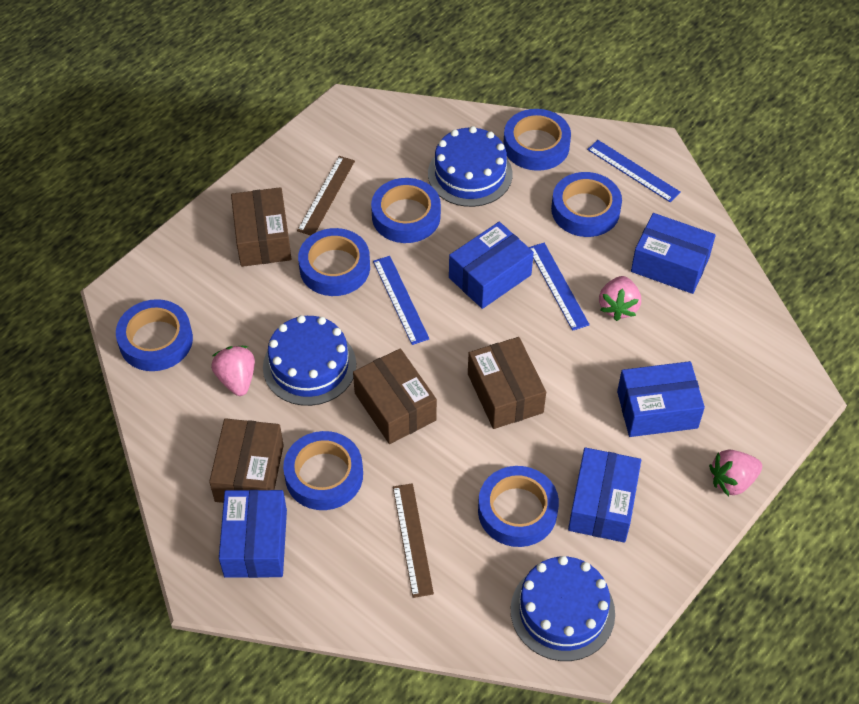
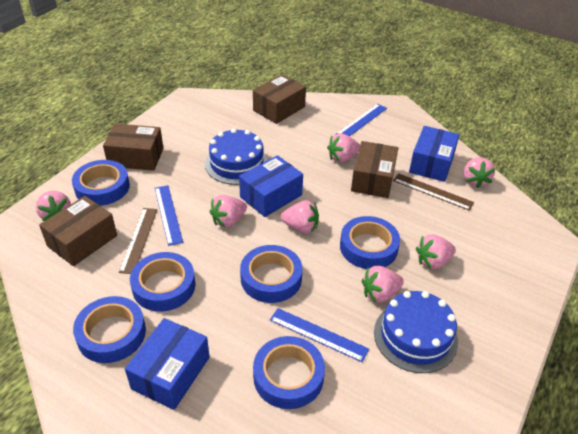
blue box: 5 -> 3
blue cake: 3 -> 2
blue tape: 7 -> 6
pink strawberry: 3 -> 7

